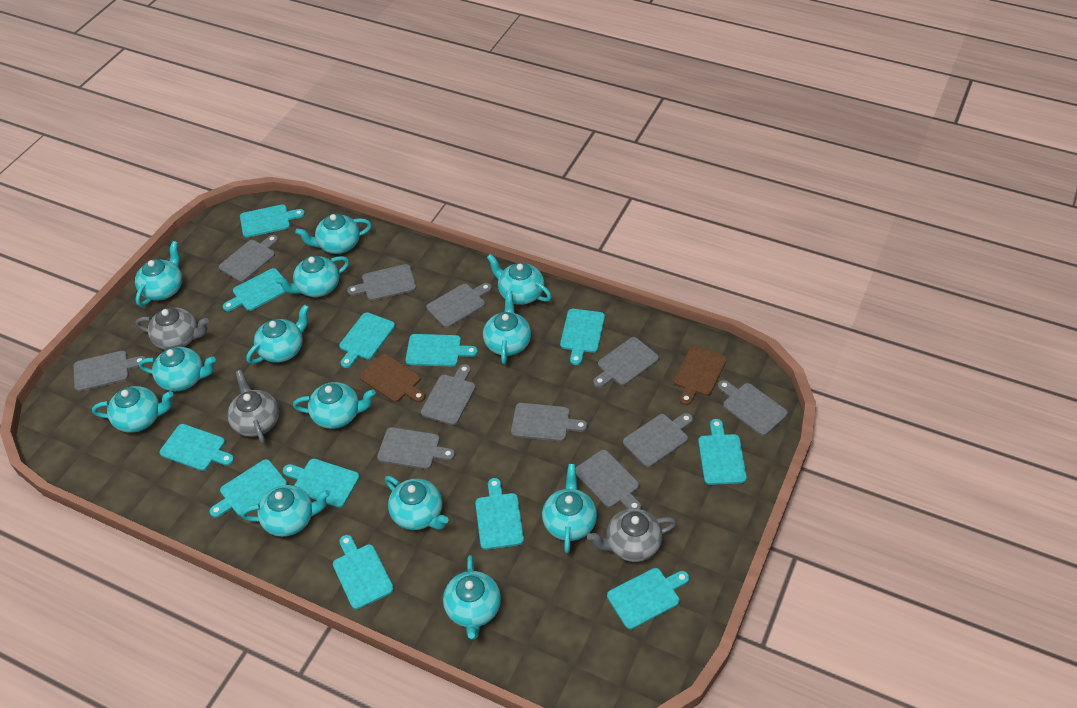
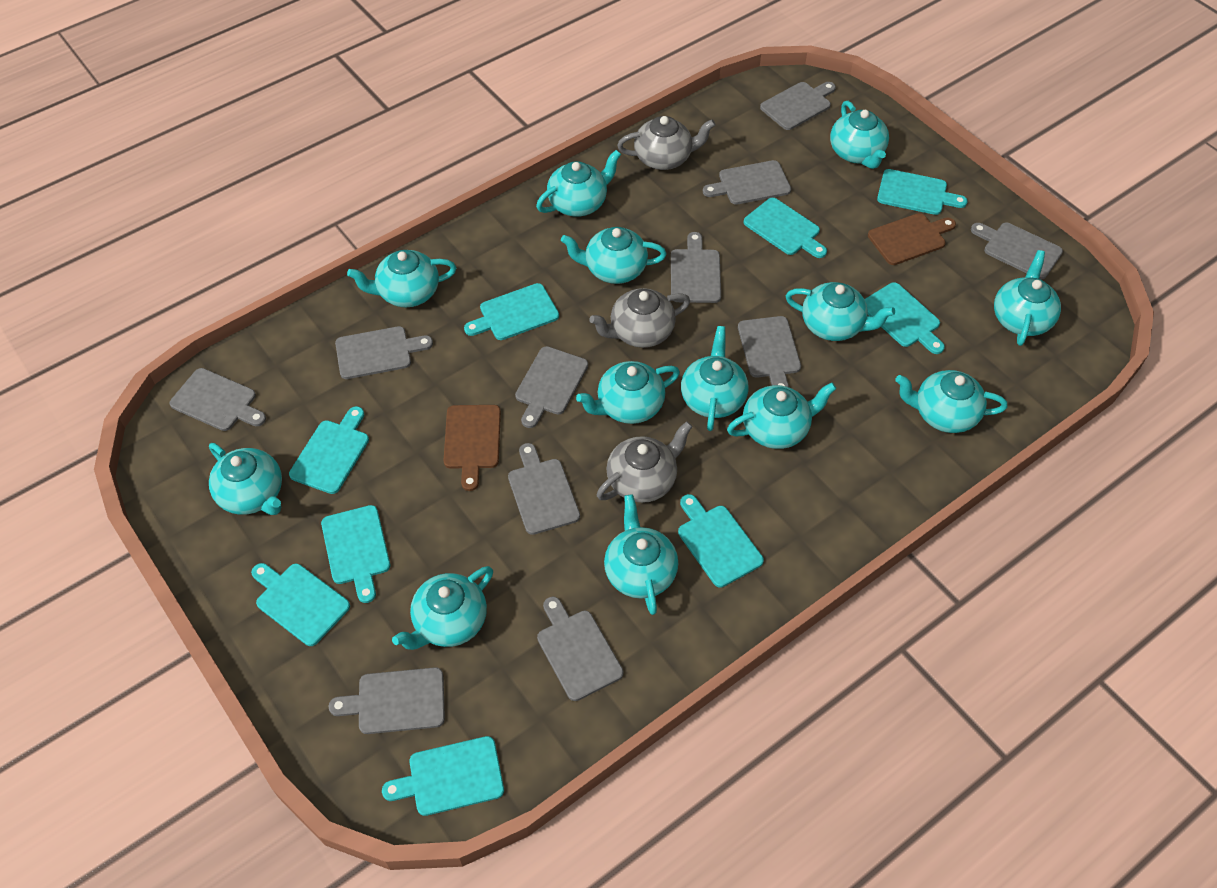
turquoise cutting board: 12 -> 9

